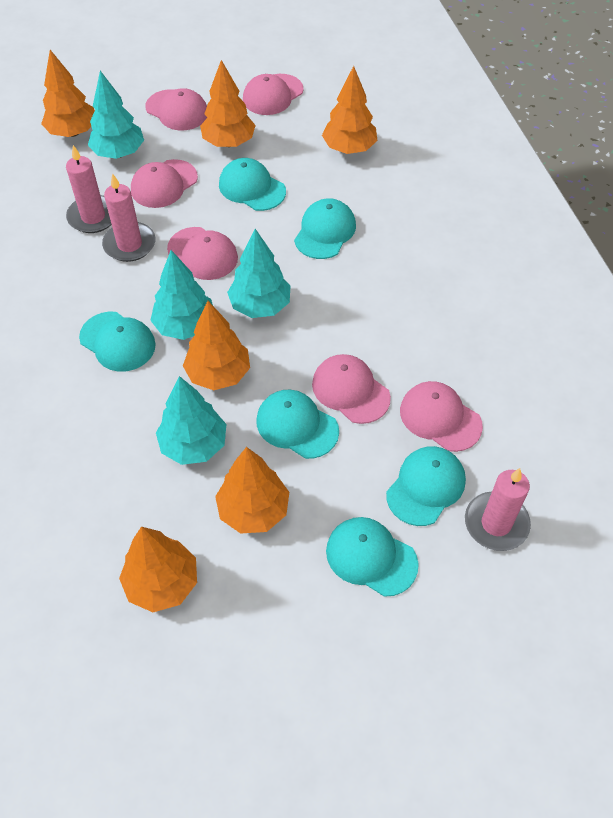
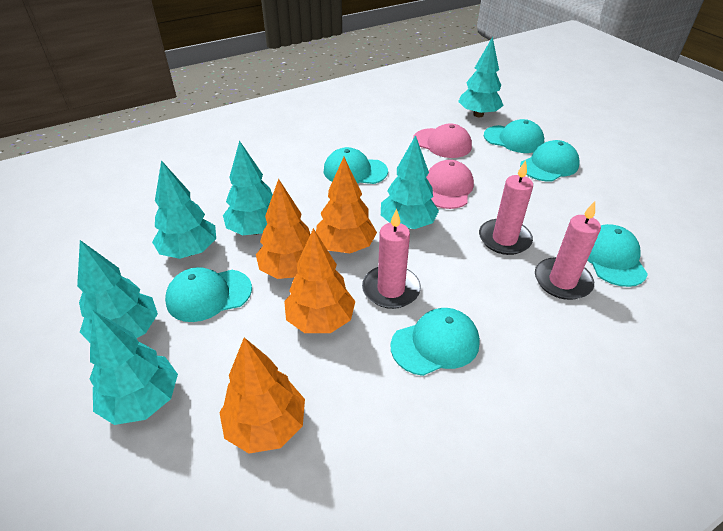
orange tree: 6 -> 4
pink cap: 6 -> 2
turquoise tree: 4 -> 6

